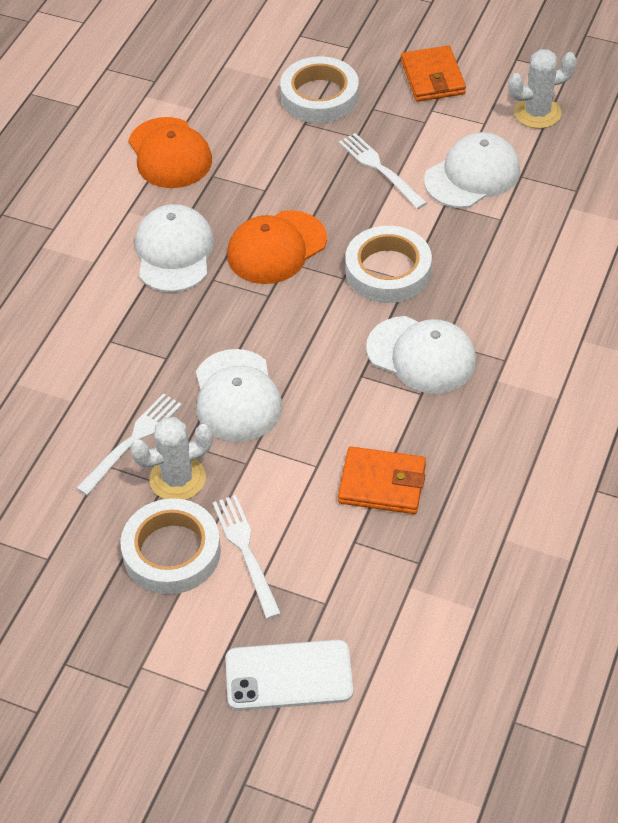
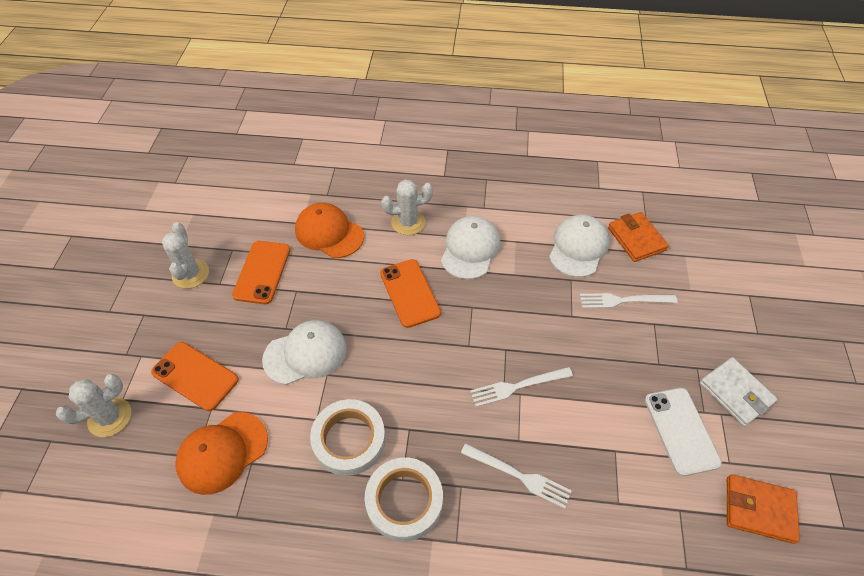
orange phone: 0 -> 3
white cactus: 2 -> 3
white cap: 4 -> 3
white tape: 3 -> 2
white wallet: 0 -> 1

